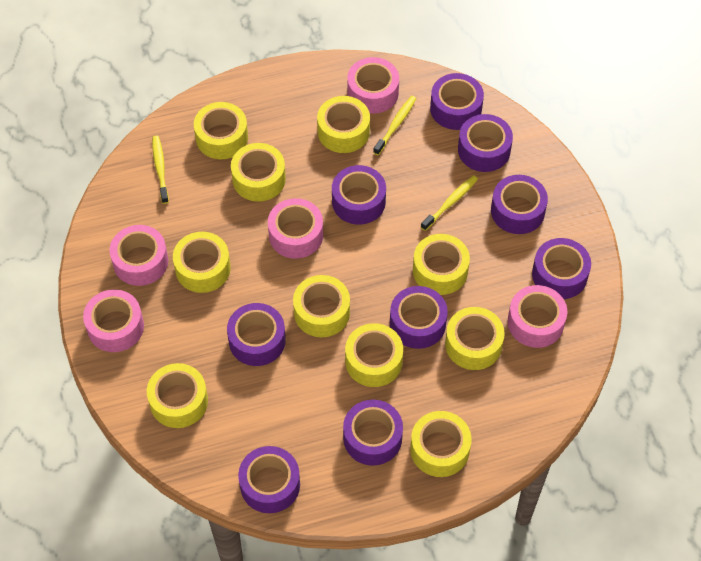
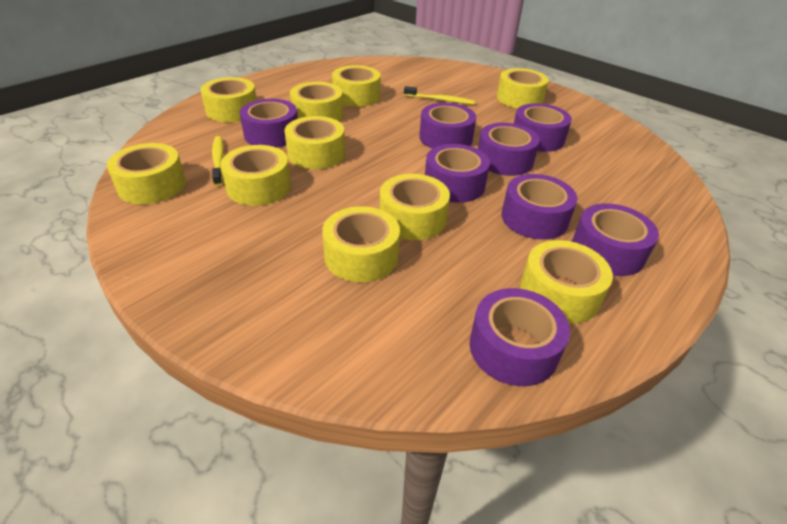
pink tape: 5 -> 0
purple tape: 9 -> 8
yellow toothbrush: 3 -> 2

